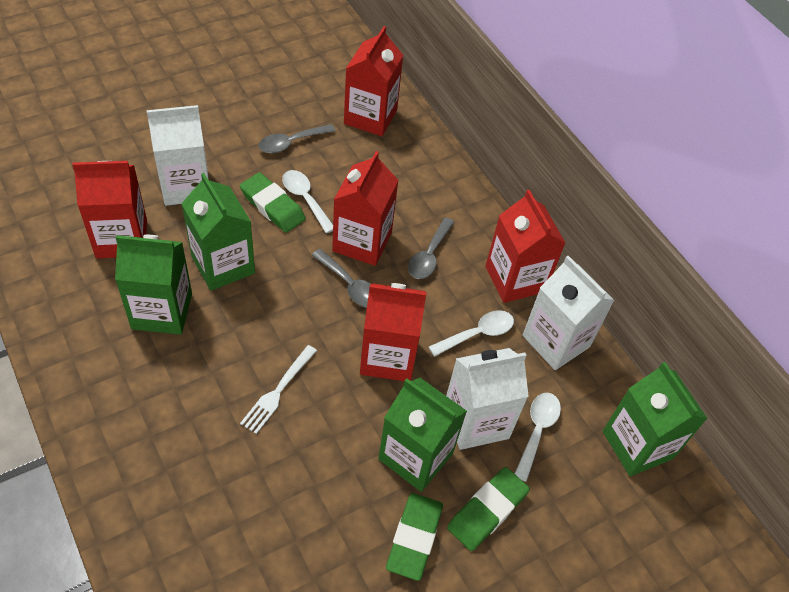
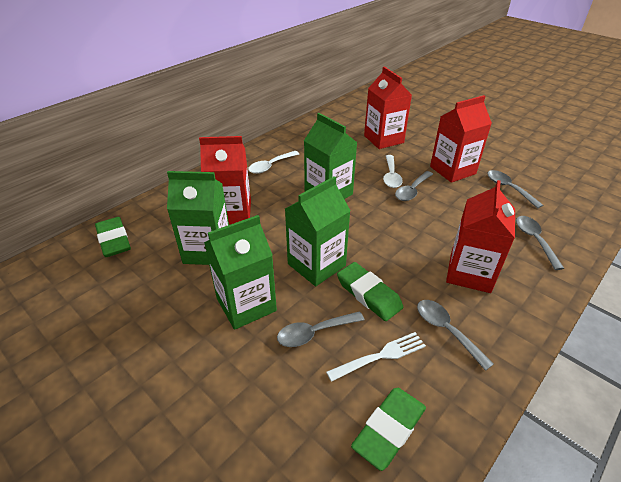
grey spoon: 3 -> 5
red carton: 5 -> 4
white carton: 3 -> 0
white spoon: 3 -> 2

